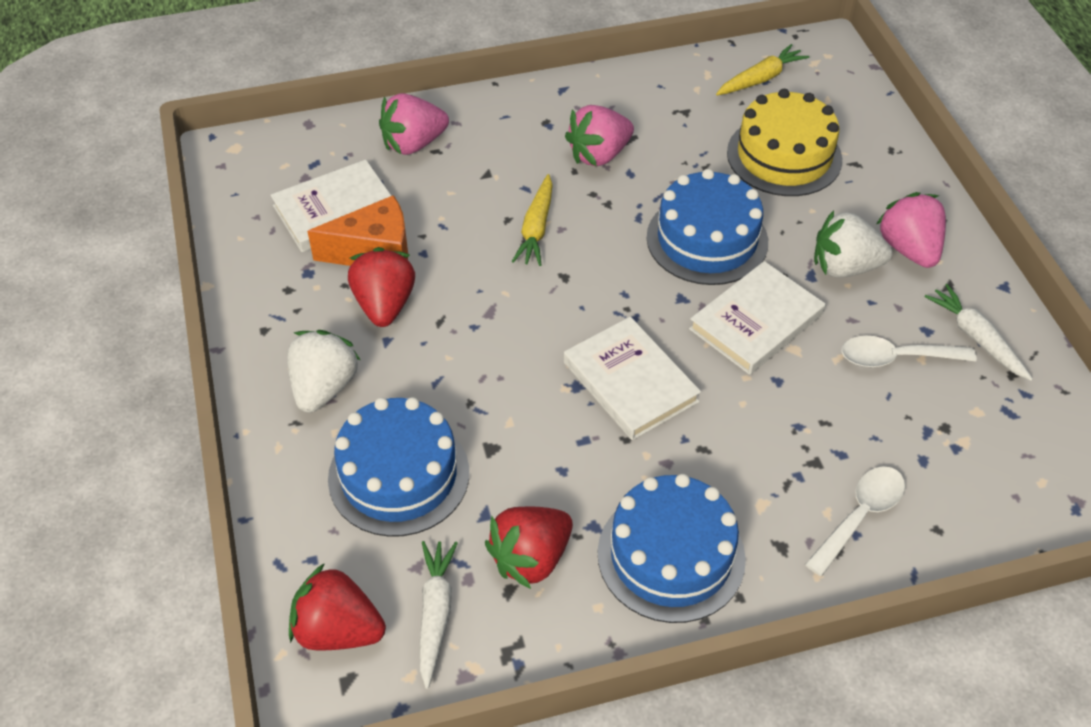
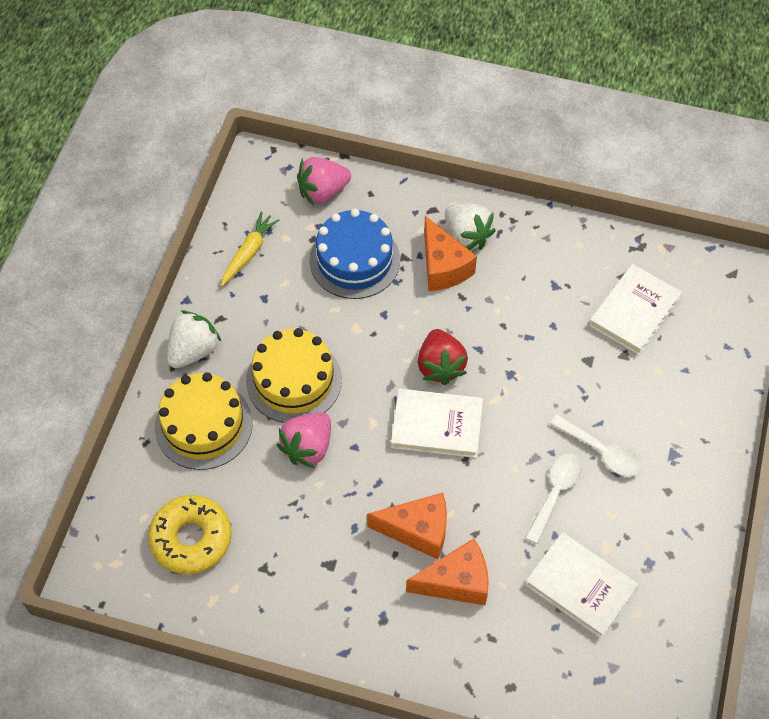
blue cake: 3 -> 1
orange cheese: 1 -> 3
pink strawberry: 3 -> 2
red strawberry: 3 -> 1
white carrot: 2 -> 0
yellow cake: 1 -> 2
yellow carrot: 2 -> 1
yellow donut: 0 -> 1

